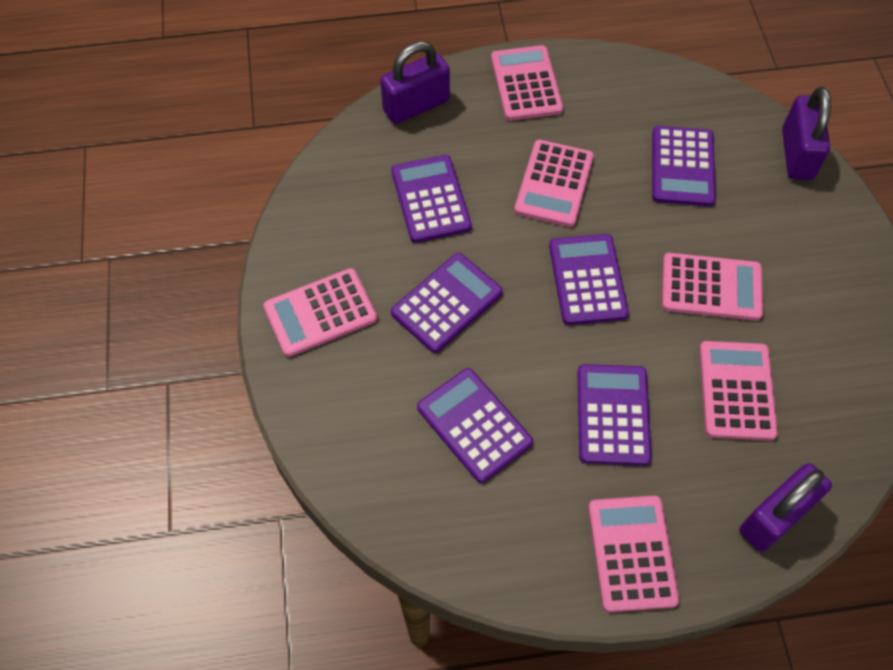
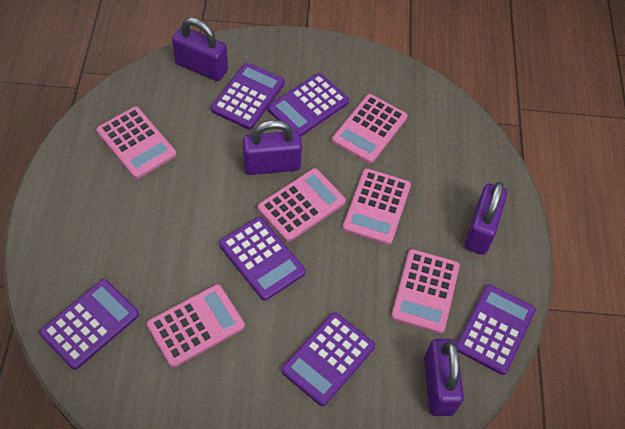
purple padlock: 3 -> 4

